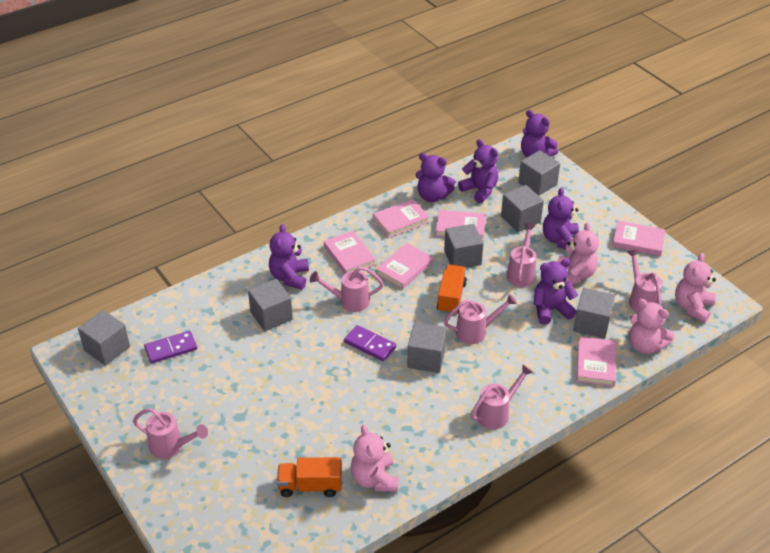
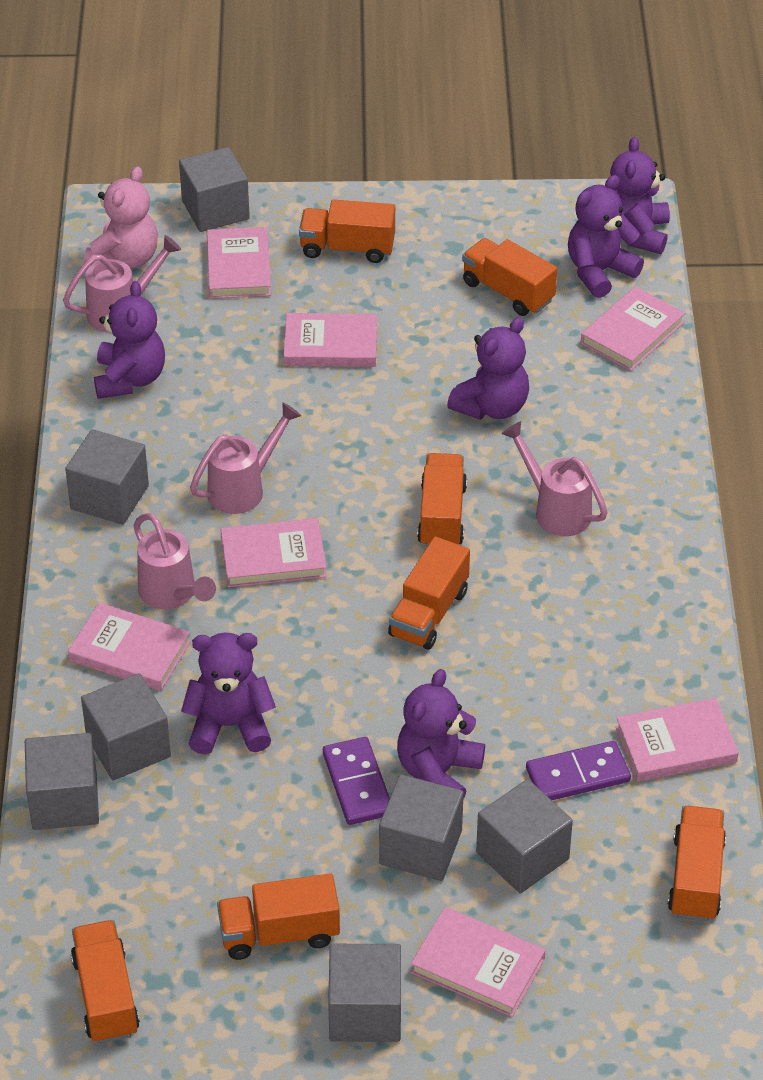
orange truck: 2 -> 7
pink book: 6 -> 7
pink teddy bear: 4 -> 1
pink watering can: 6 -> 4

